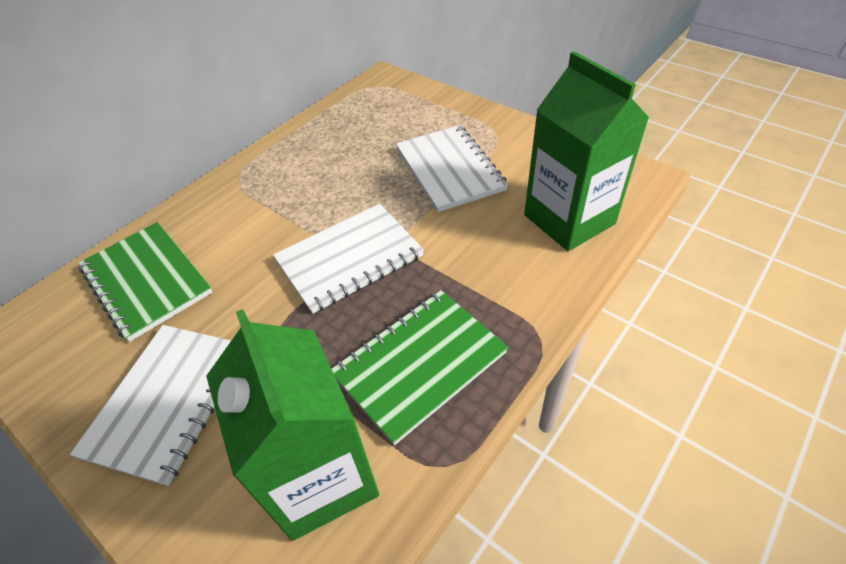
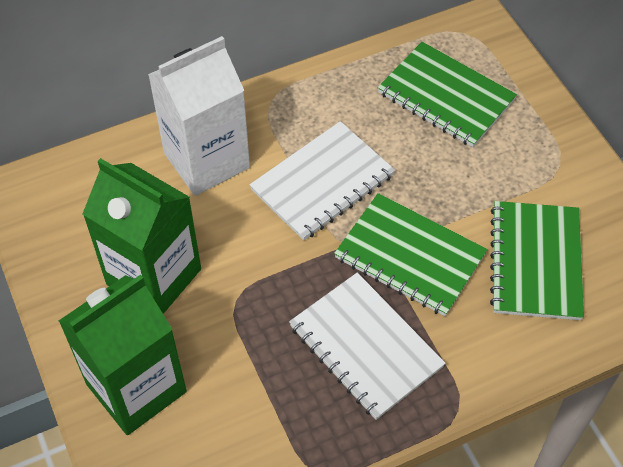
green notebook: 2 -> 3
white carton: 0 -> 1
white notebook: 3 -> 2

